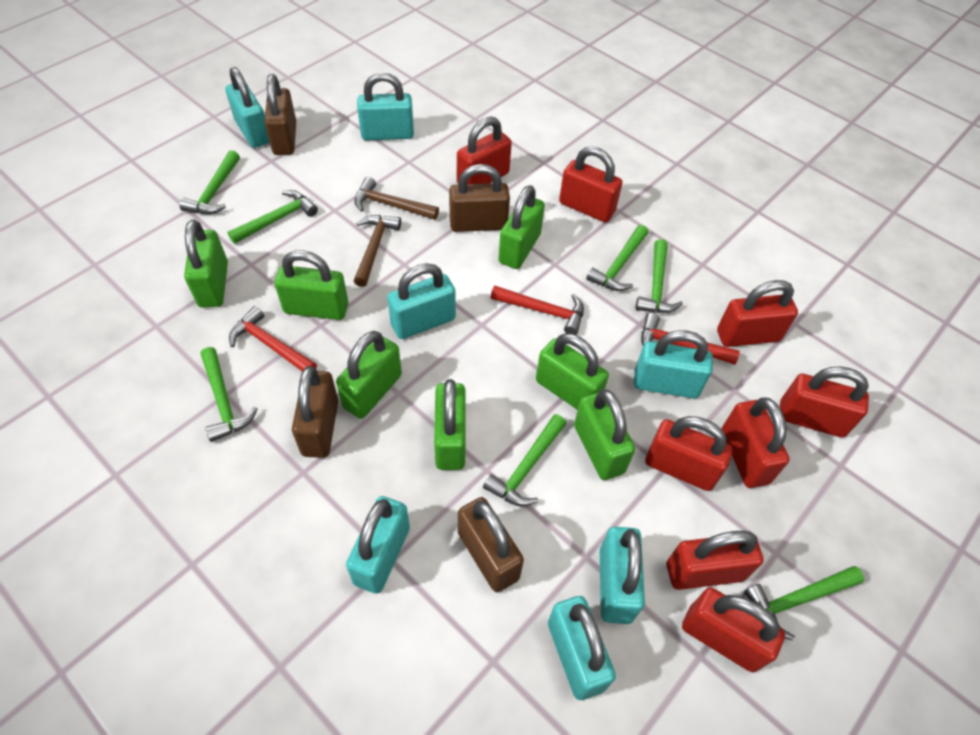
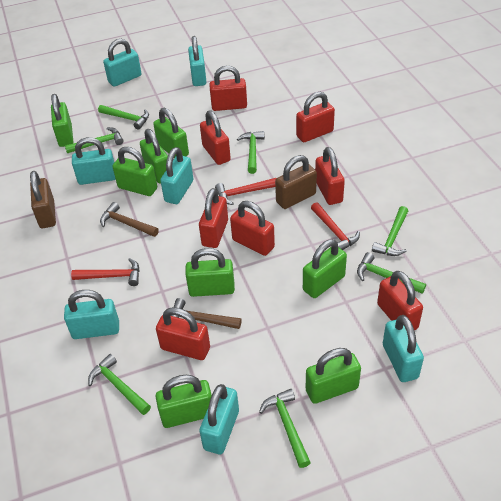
brown padlock: 4 -> 2
green padlock: 7 -> 8

